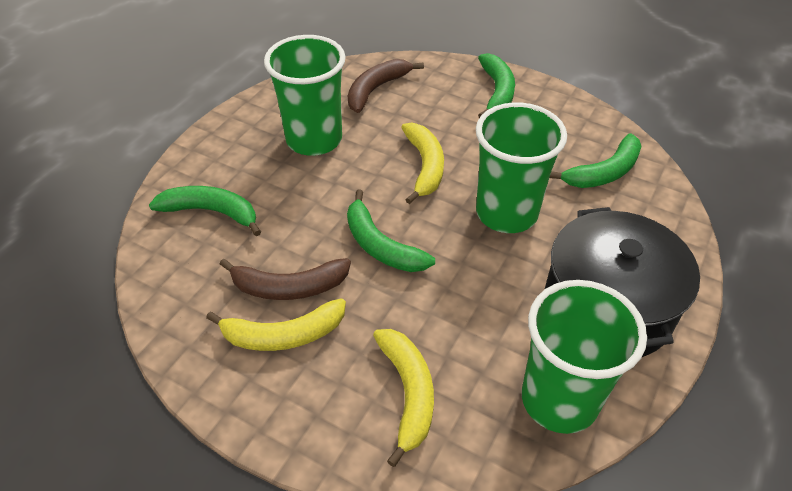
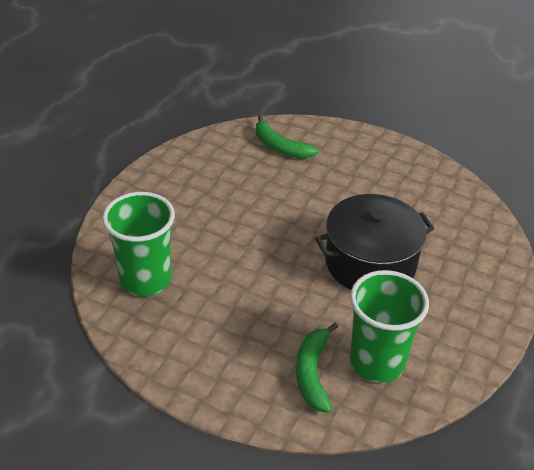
brown banana: 2 -> 0
green banana: 4 -> 2
green cup: 3 -> 2
yellow banana: 3 -> 0

